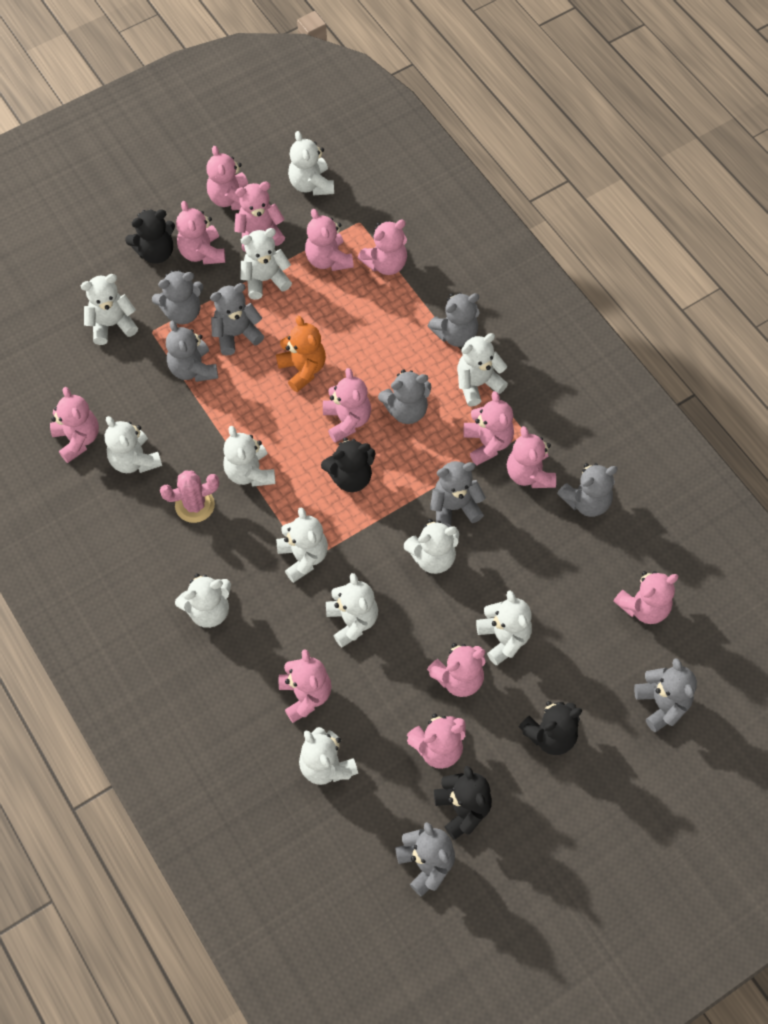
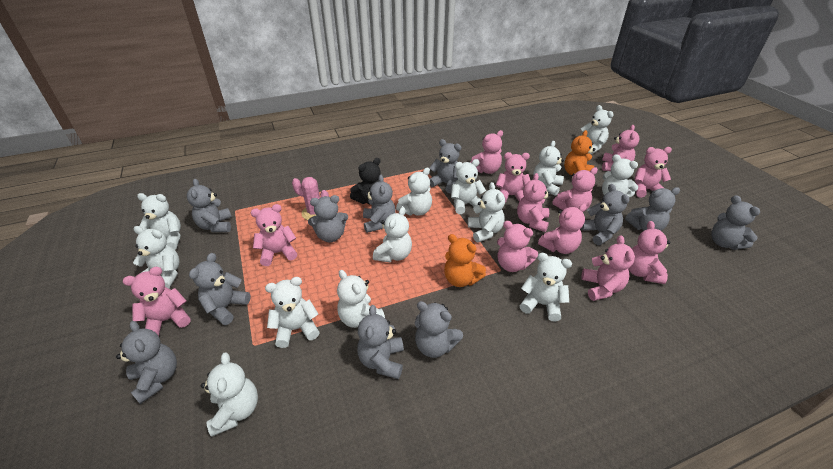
black teddy bear: 4 -> 1
grey teddy bear: 9 -> 11
orange teddy bear: 1 -> 2
pink teddy bear: 13 -> 12
white teddy bear: 12 -> 13

